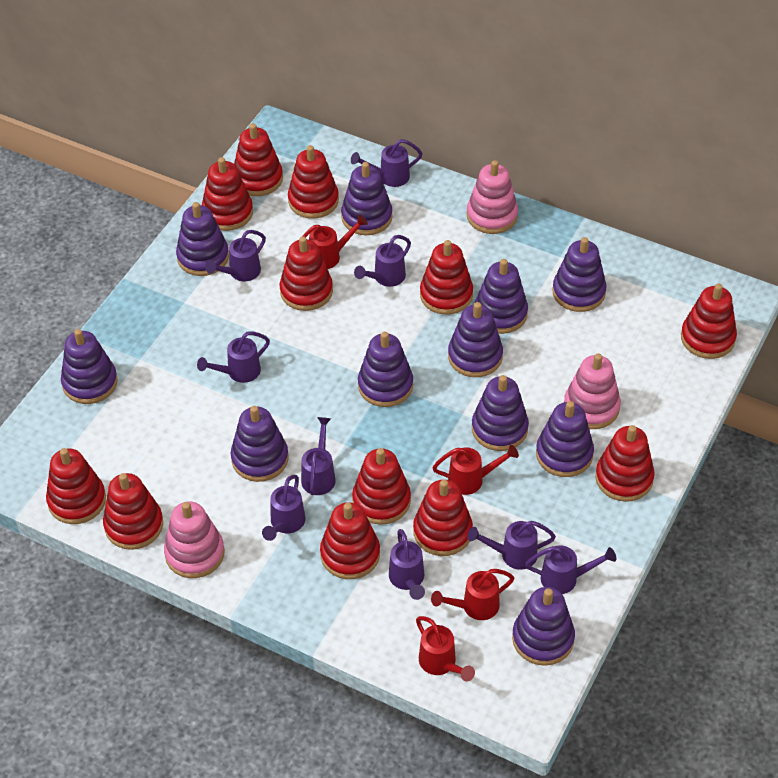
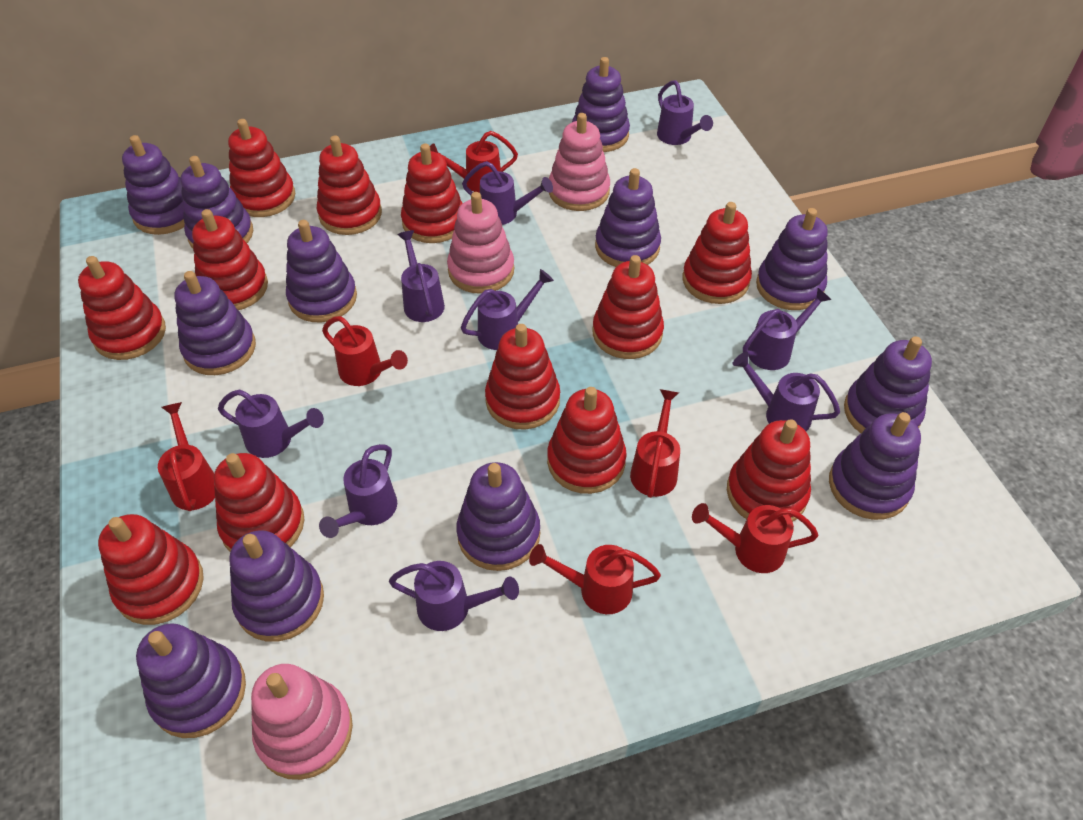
purple stacking toy: 11 -> 12
red watering can: 4 -> 6

